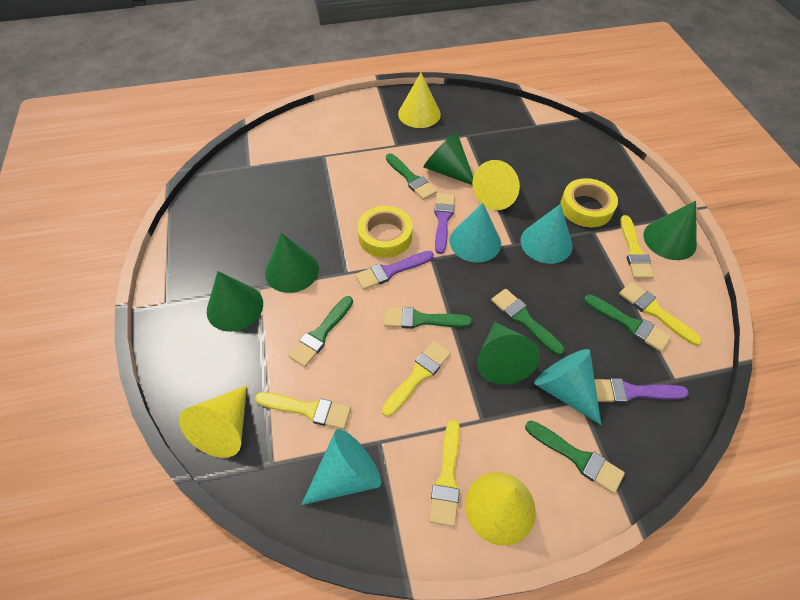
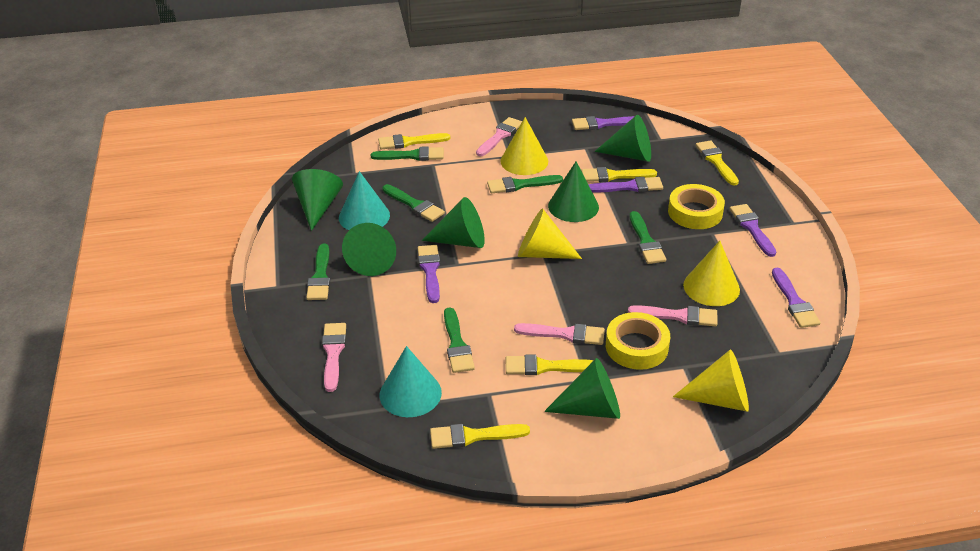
green cone: 5 -> 6
pink brush: 0 -> 4
purple brush: 3 -> 5
turquoise cone: 4 -> 2

